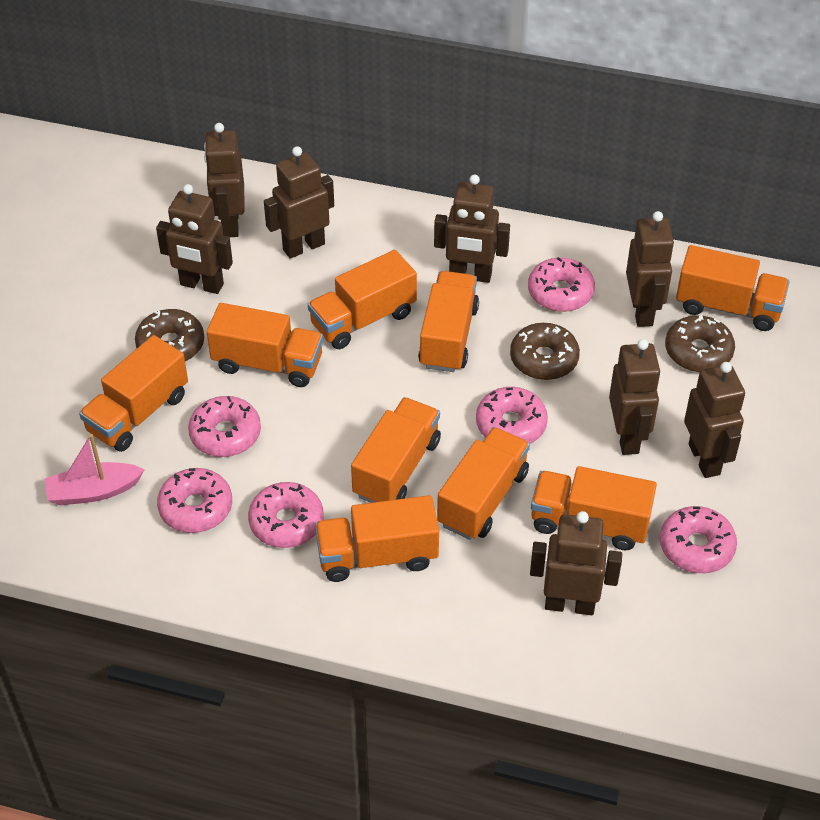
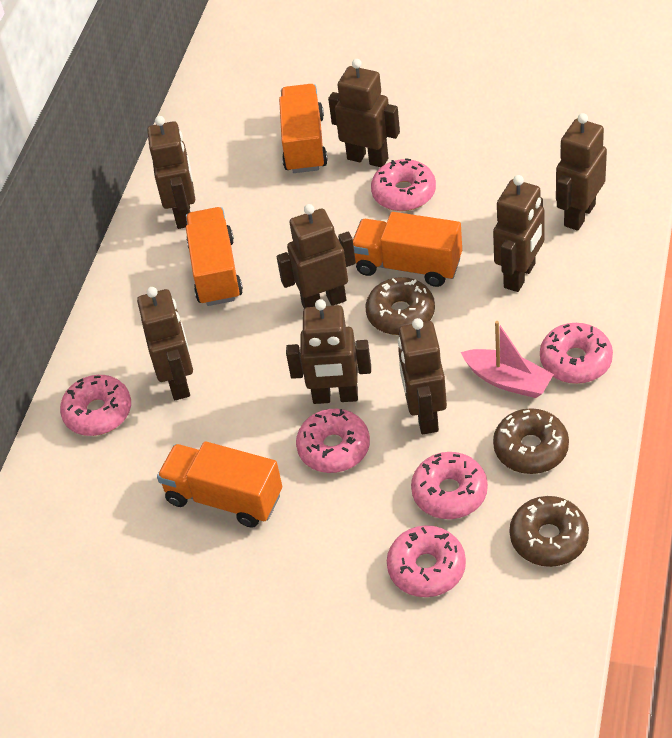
orange truck: 9 -> 4

